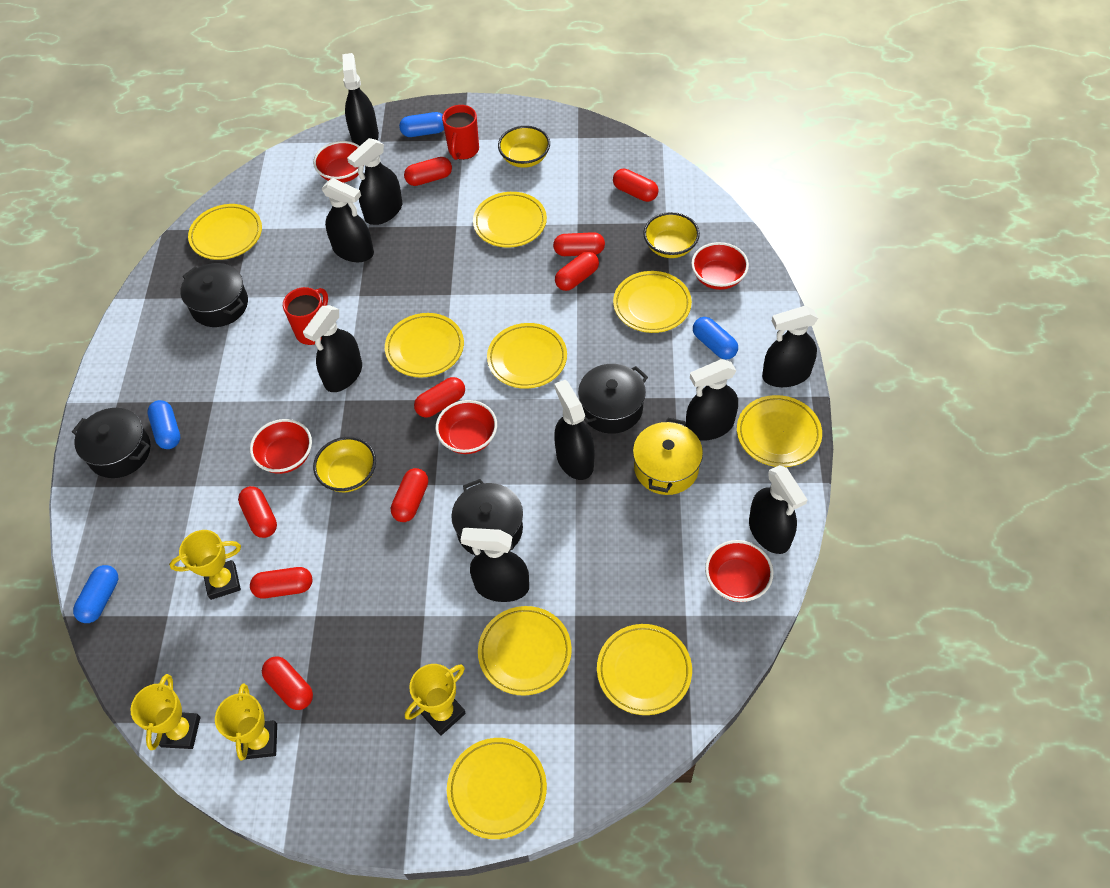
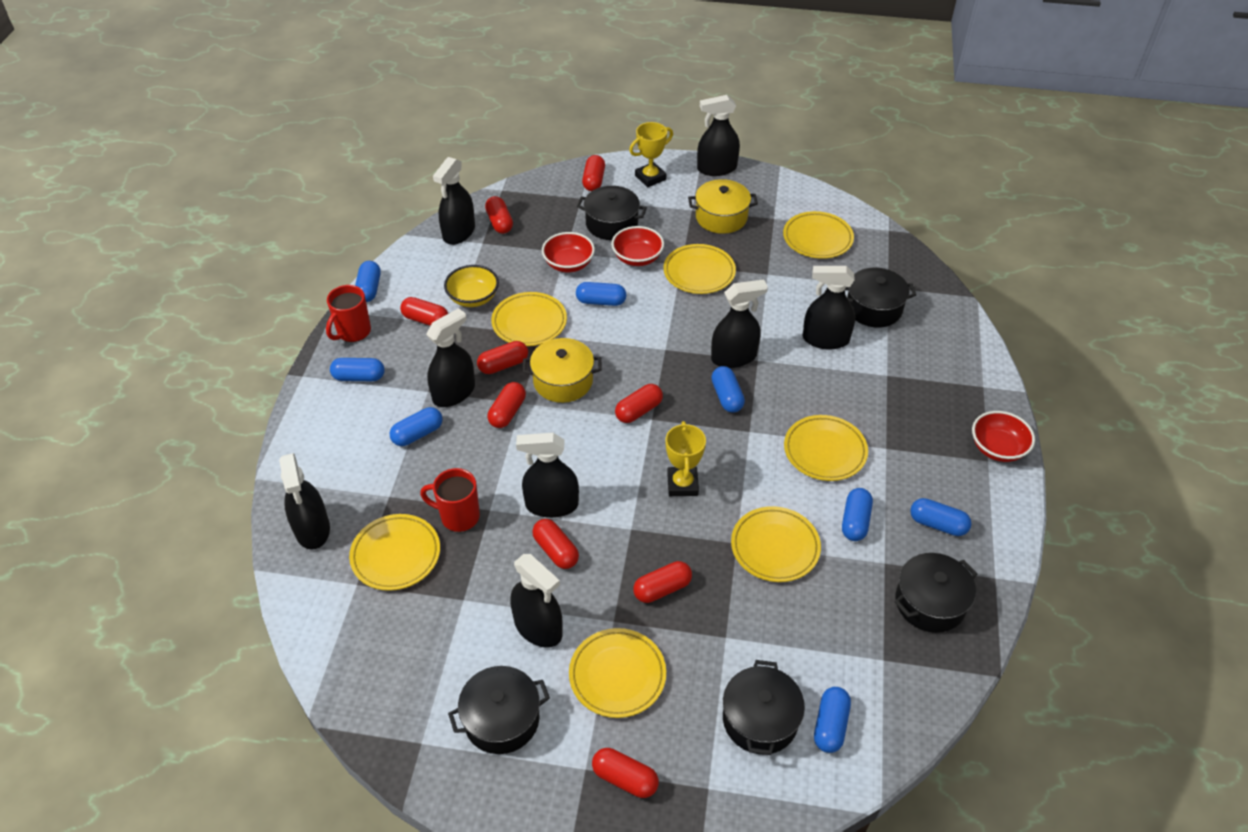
black pot: 4 -> 5
black spray bottle: 9 -> 8
blue capsule: 4 -> 8
red bowl: 5 -> 3
yellow bowl: 3 -> 1
yellow plate: 9 -> 7
yellow pot: 1 -> 2
yellow trophy: 4 -> 2

